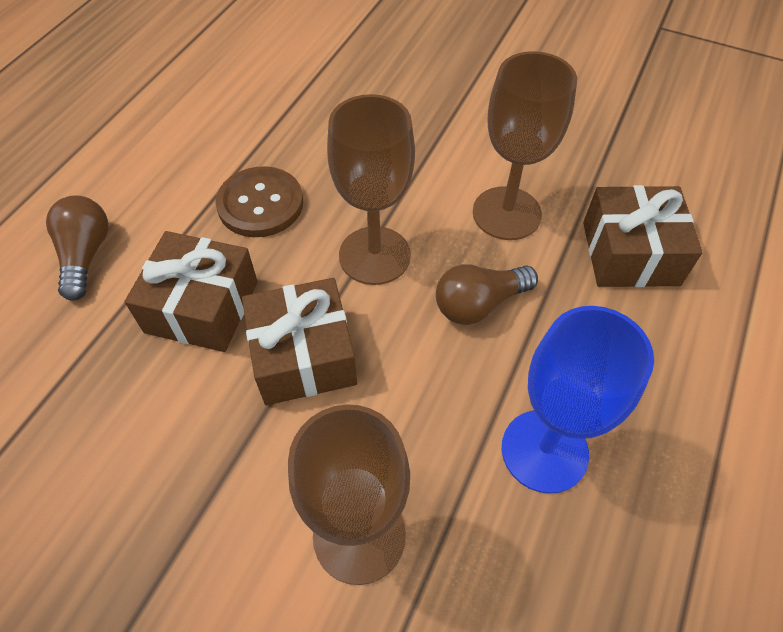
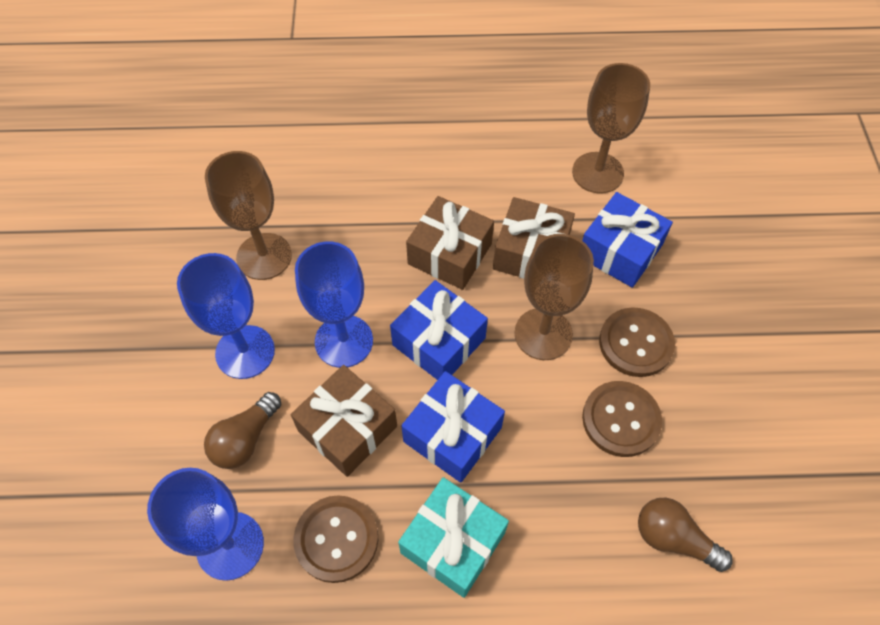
blue gift: 0 -> 3
blue goblet: 1 -> 3
brown button: 1 -> 3
turquoise gift: 0 -> 1

